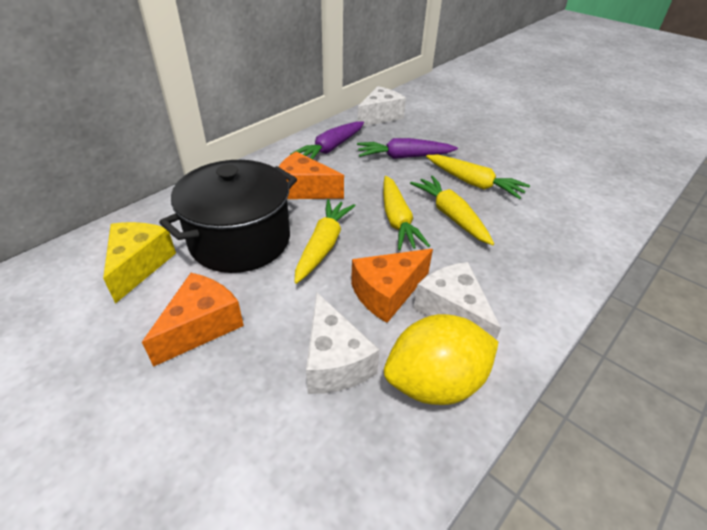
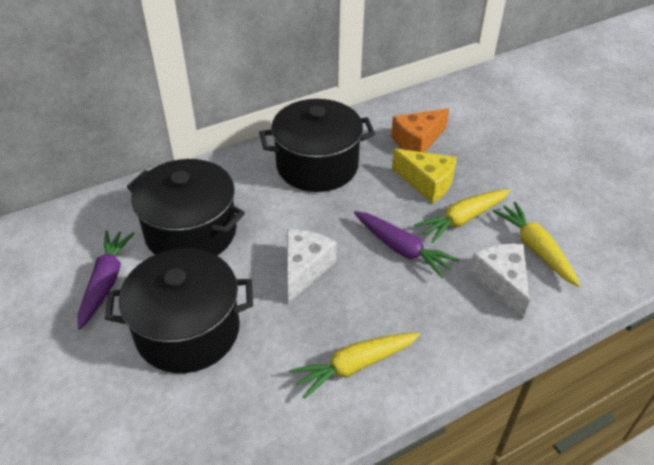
black pot: 1 -> 3
orange cheese: 3 -> 1
white cheese: 3 -> 2
yellow carrot: 4 -> 3
yellow lemon: 1 -> 0

